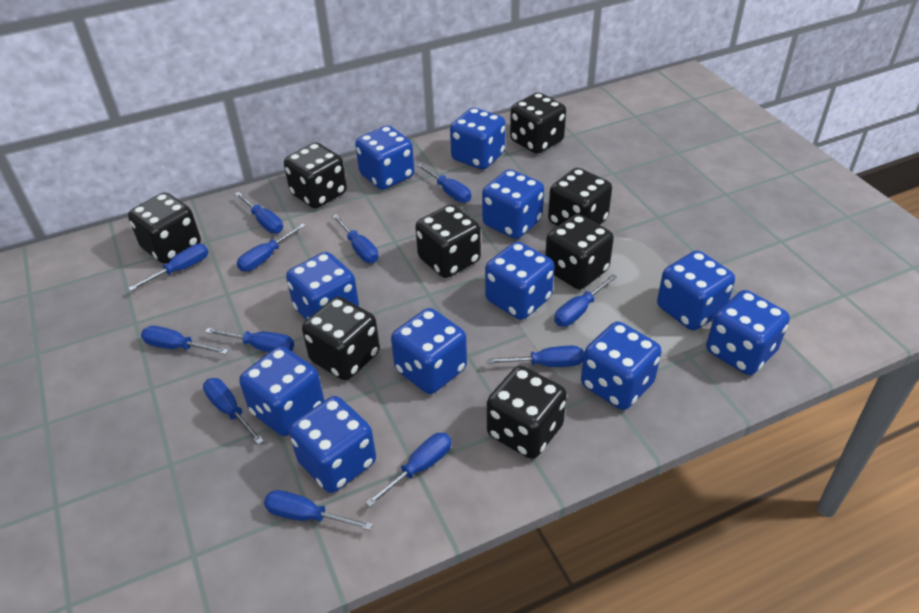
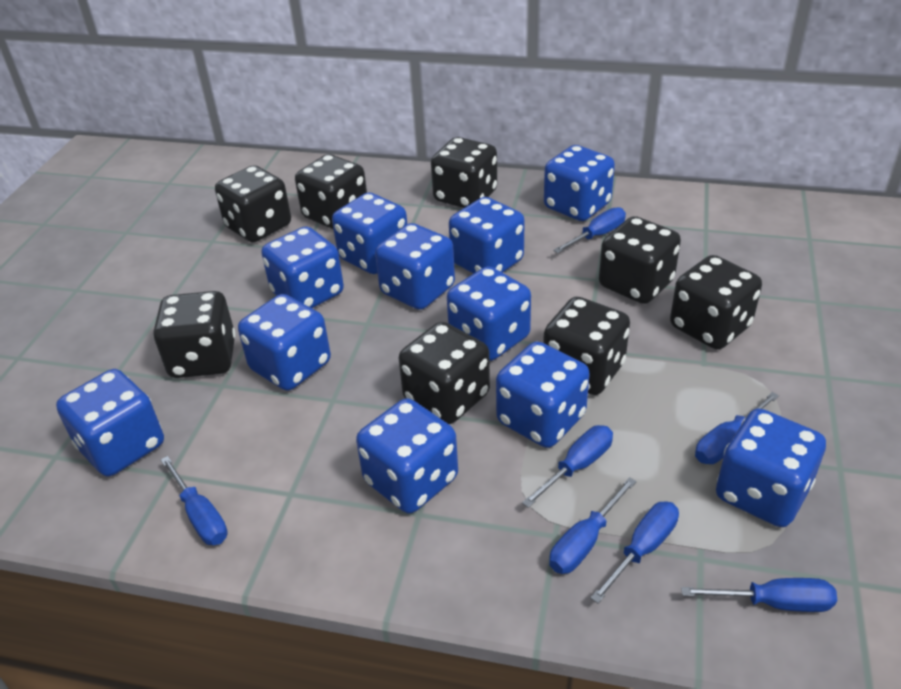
blue screwdriver: 12 -> 7

